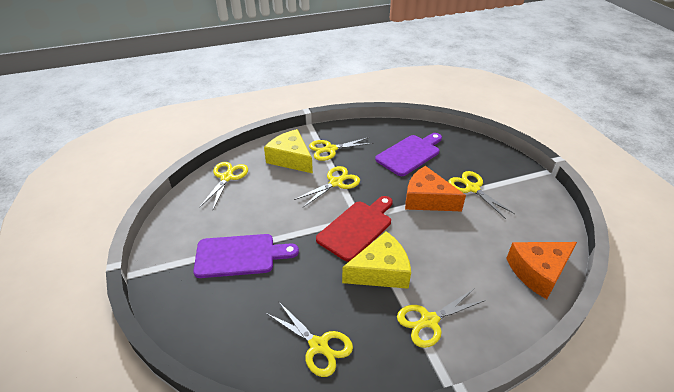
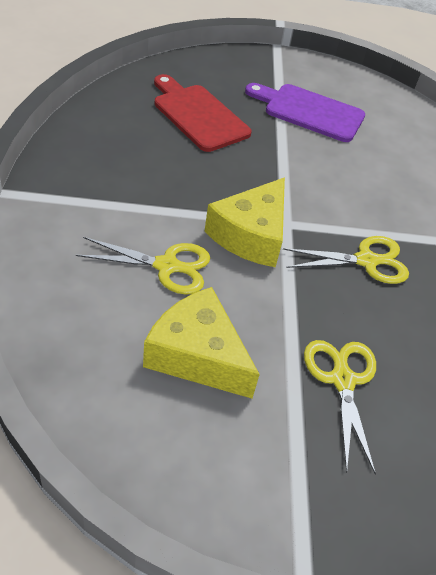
orange cheese: 2 -> 0
purple cutting board: 2 -> 1
yellow scissors: 6 -> 3

